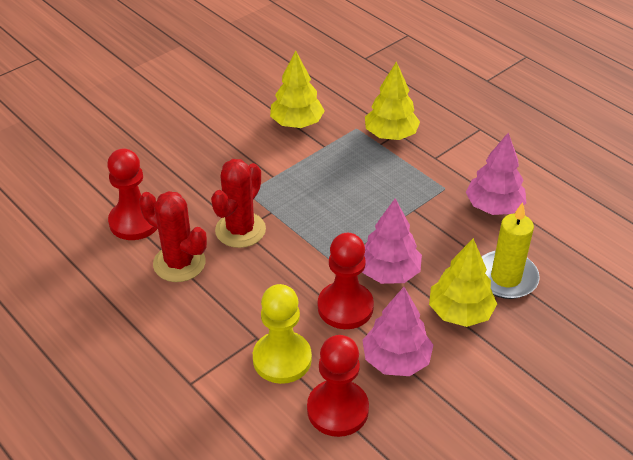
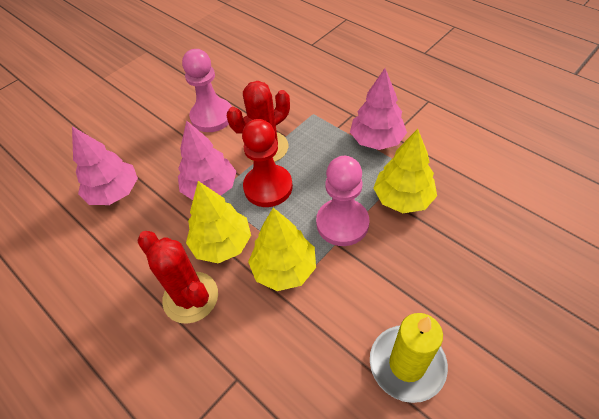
pink pawn: 0 -> 2
red pawn: 3 -> 1
yellow pawn: 1 -> 0

